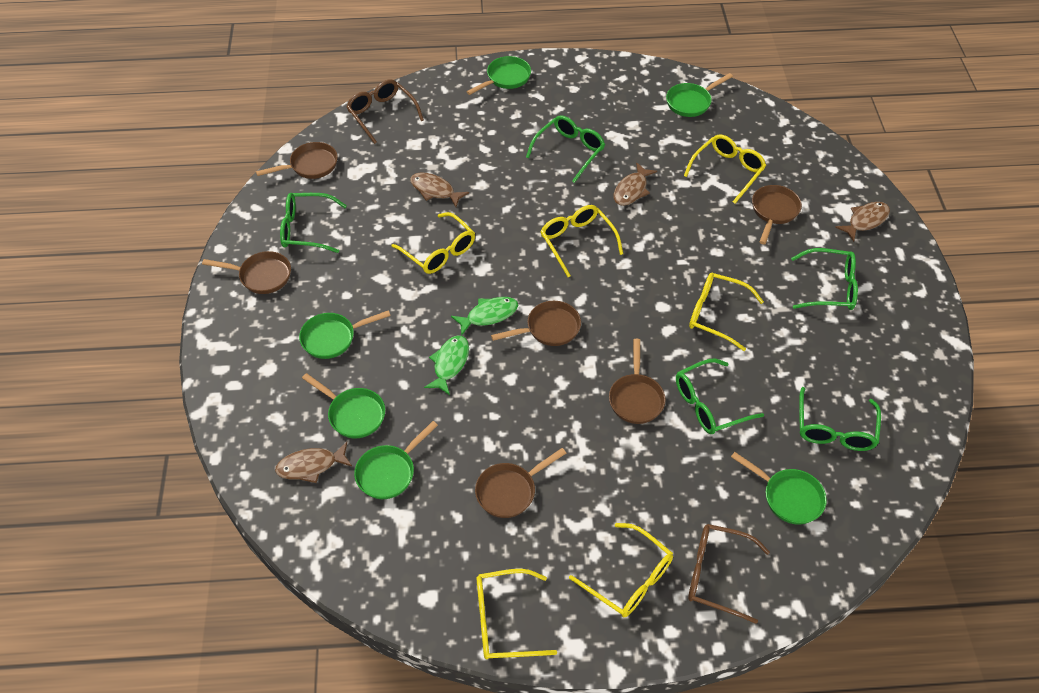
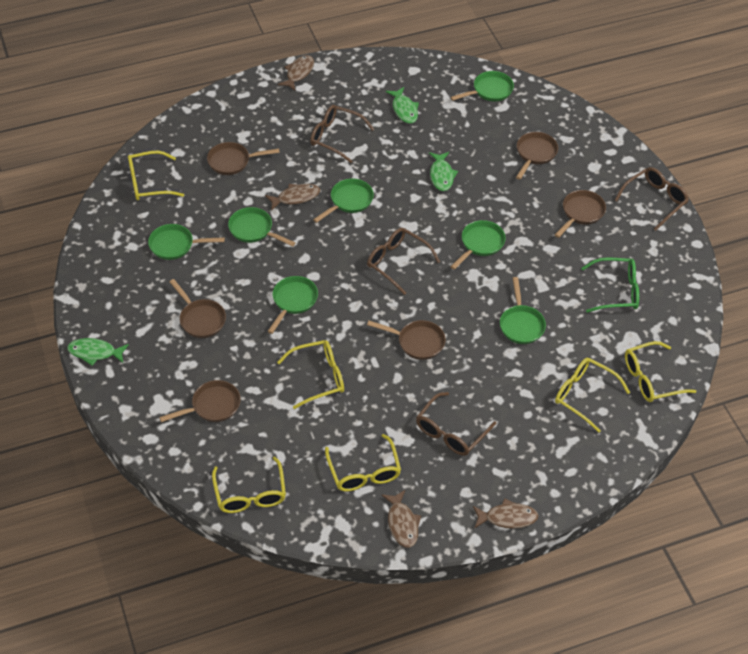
brown glasses: 2 -> 4
green fish: 2 -> 3
green glasses: 5 -> 1
green pan: 6 -> 7

